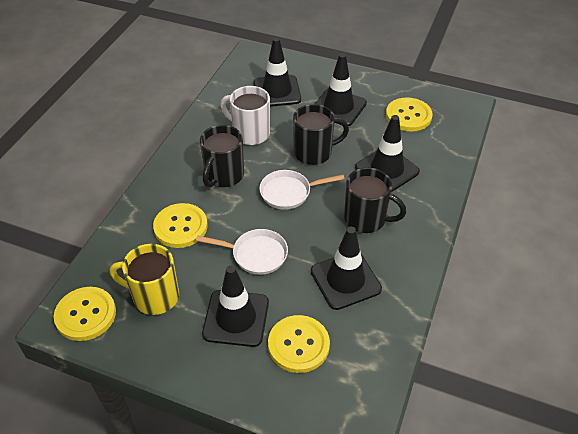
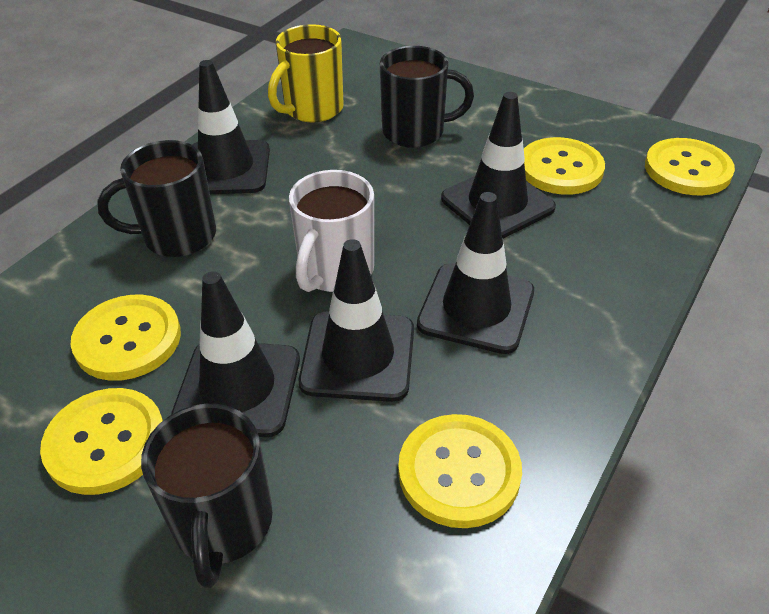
white pan: 2 -> 0
yellow button: 4 -> 5

